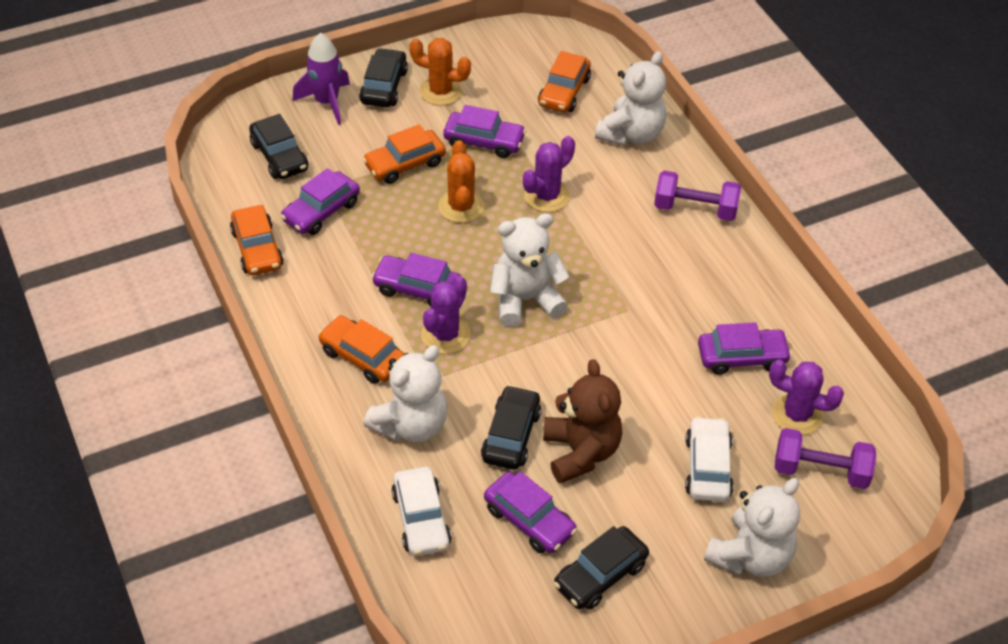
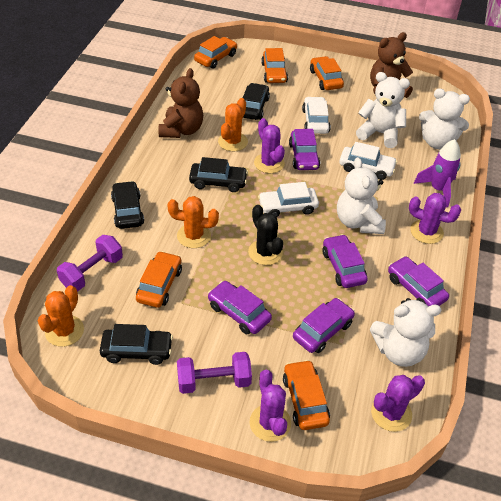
black cactus: 0 -> 1
brown teddy bear: 1 -> 2
orange cactus: 2 -> 3
orange car: 4 -> 5
purple cactus: 3 -> 4
white car: 2 -> 3

